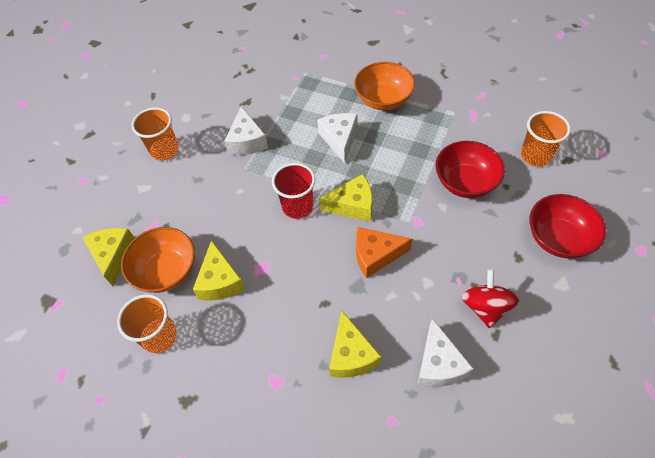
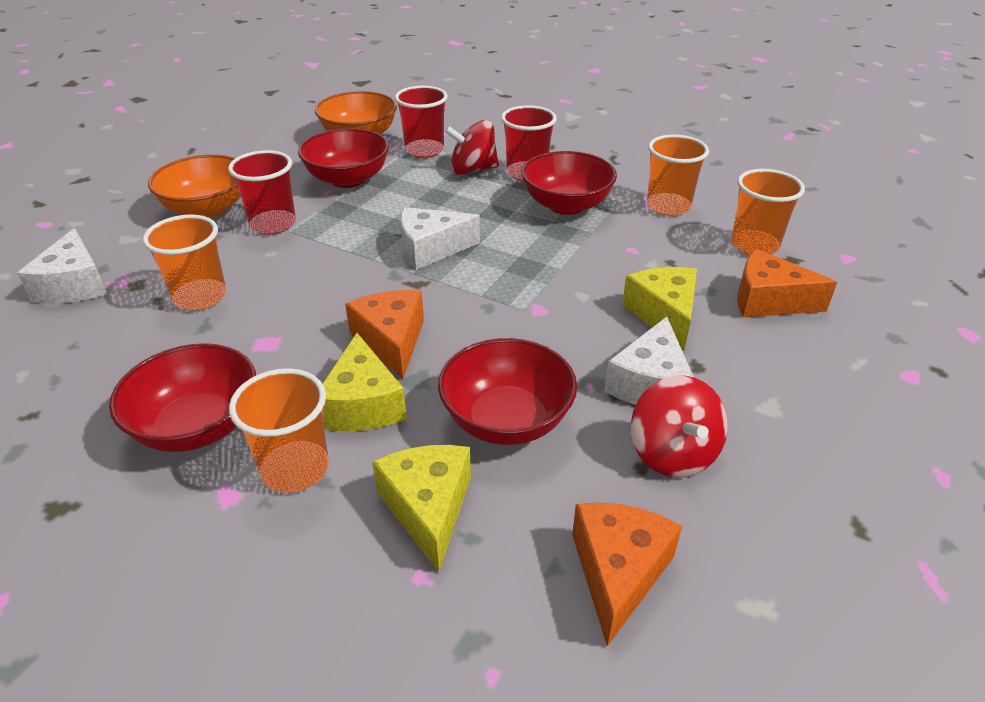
orange cheese: 1 -> 3
orange cup: 3 -> 4
red bowl: 2 -> 4
red cup: 1 -> 3
red spinning top: 1 -> 2
yellow cheese: 4 -> 3

